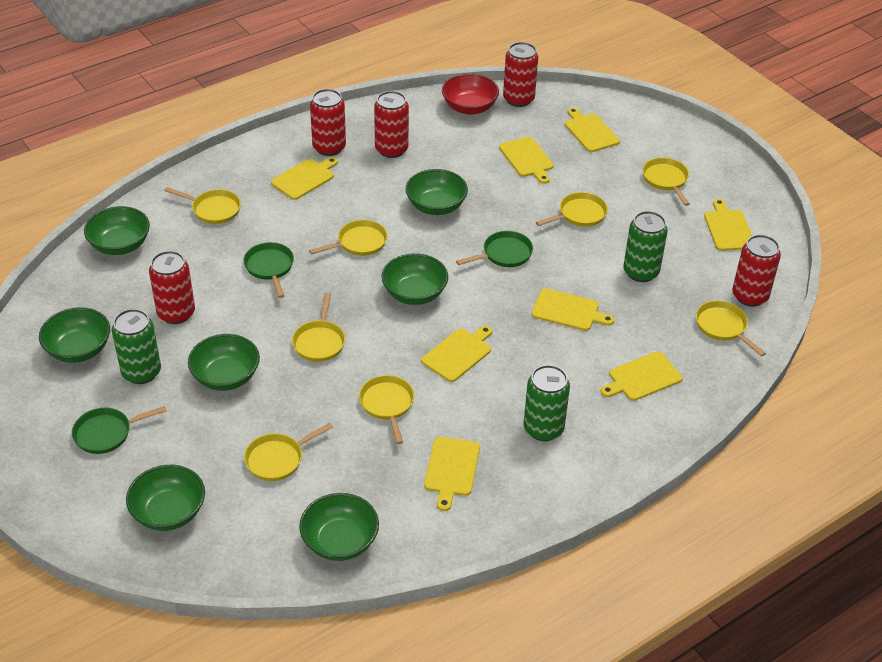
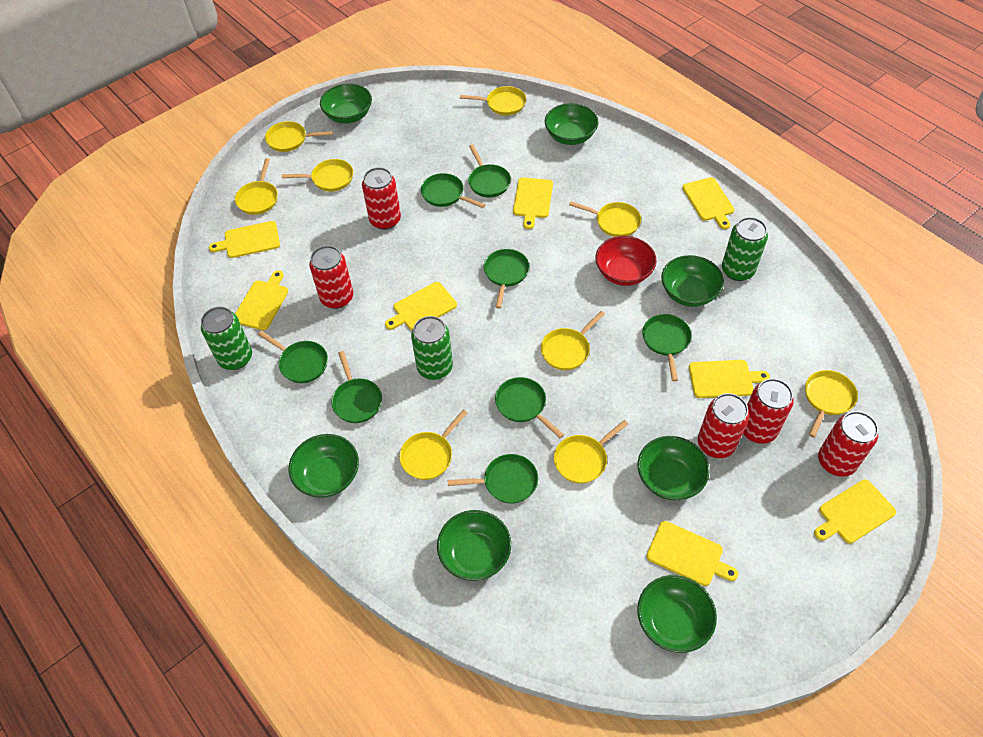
green pan: 3 -> 8
yellow pan: 8 -> 9

